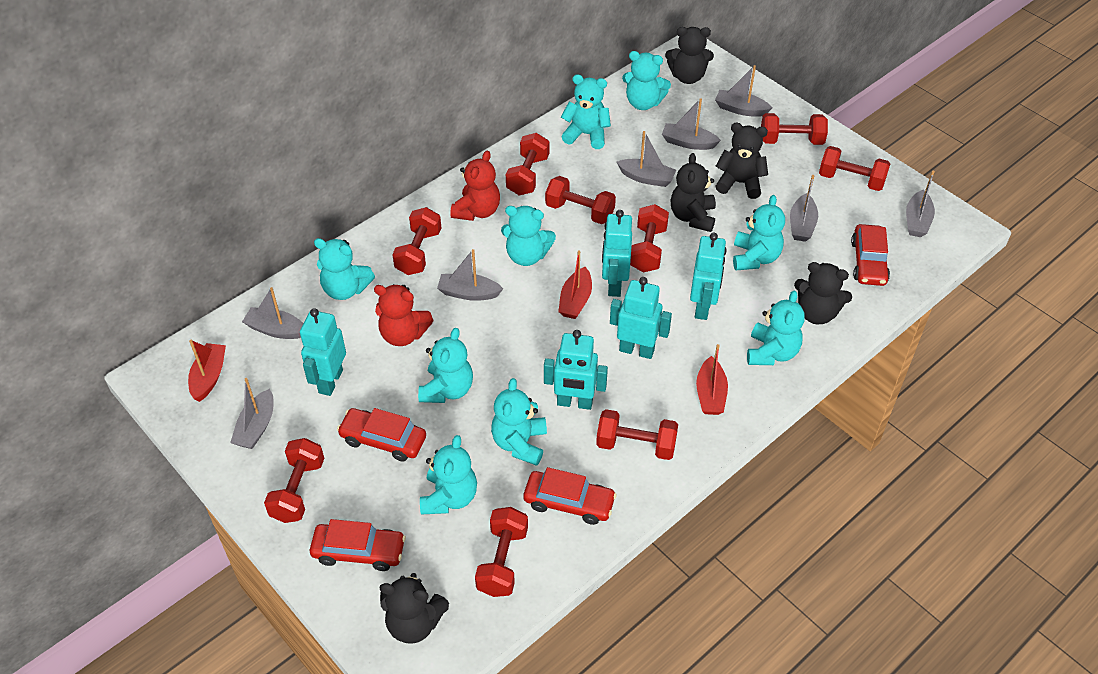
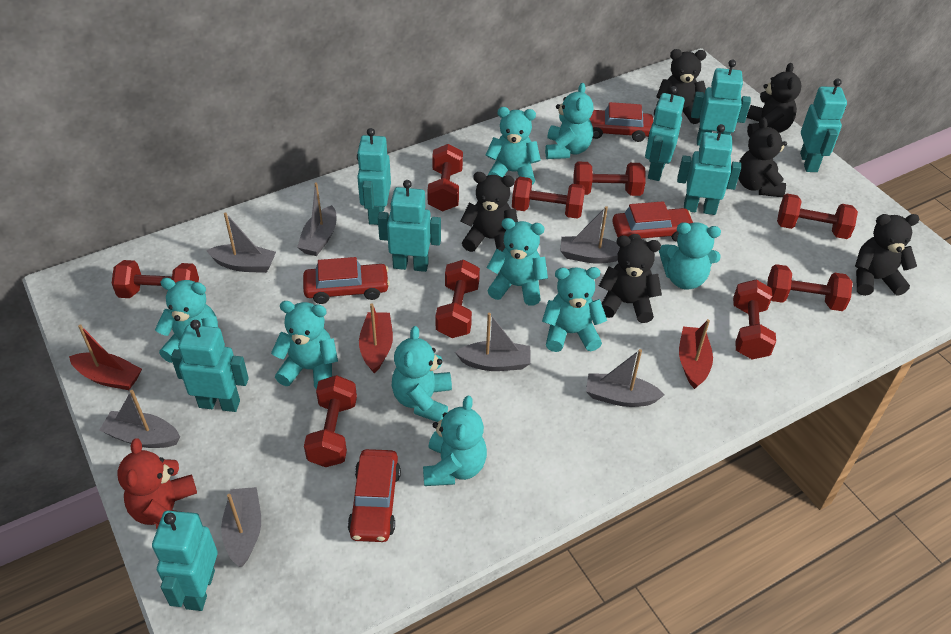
black teddy bear: 5 -> 6
grey boat: 8 -> 7
red teddy bear: 2 -> 1
turquoise robot: 5 -> 8

